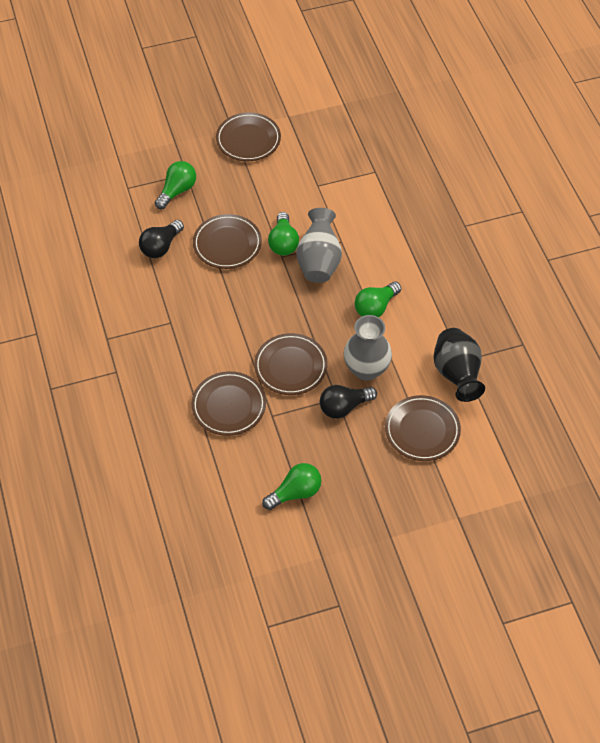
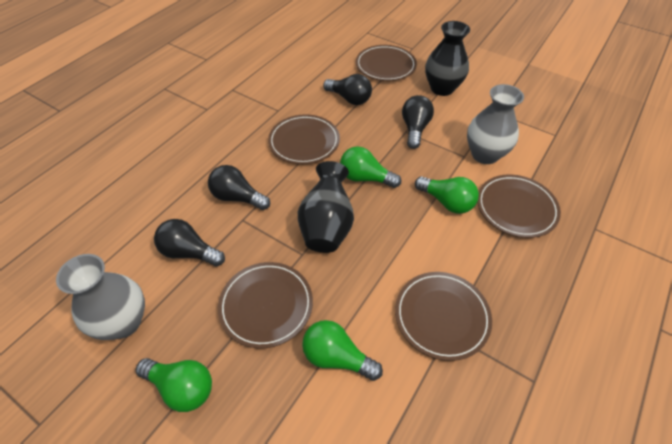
black light bulb: 2 -> 4
black vase: 1 -> 2

